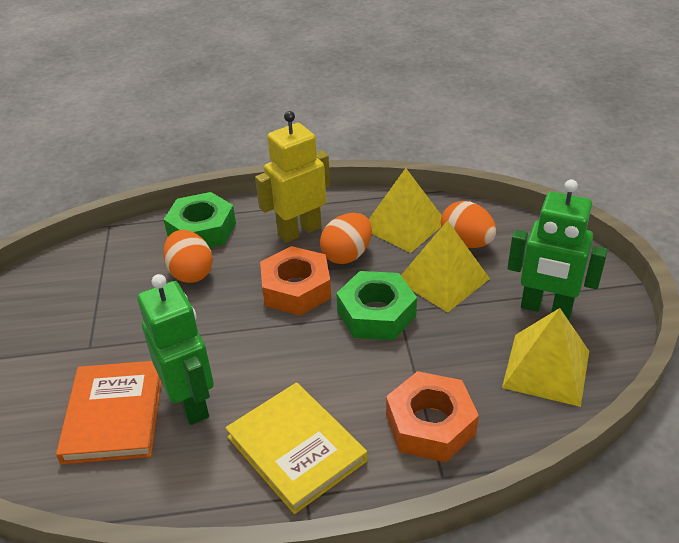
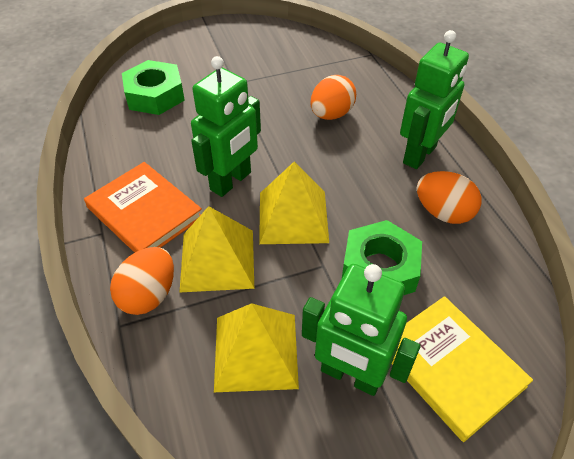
green robot: 2 -> 3
orange nut: 2 -> 0
yellow robot: 1 -> 0

